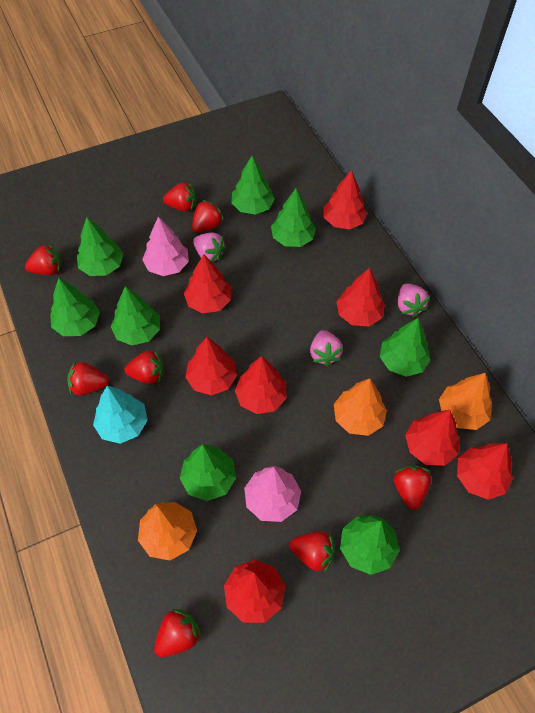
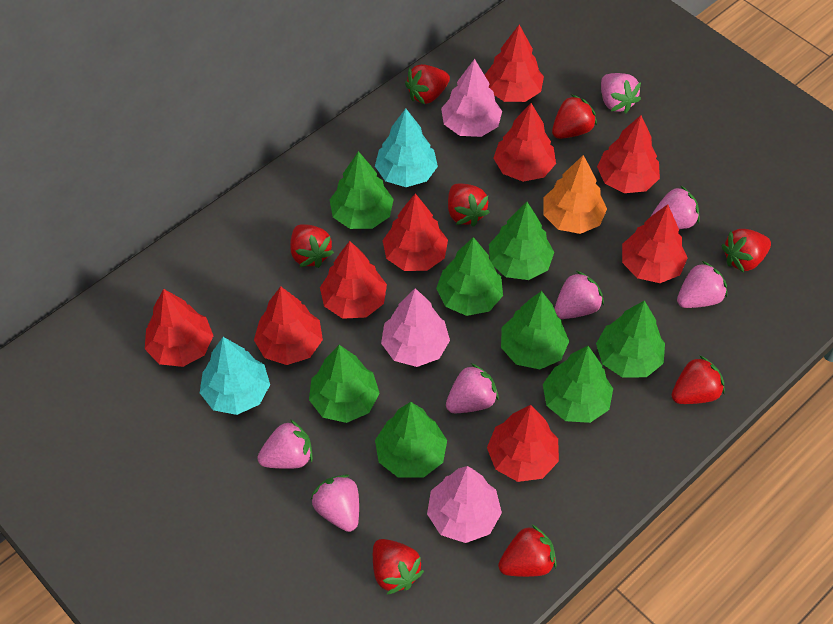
orange tree: 3 -> 1
pink strawberry: 3 -> 7
pink tree: 2 -> 3
red tree: 8 -> 9
turquoise tree: 1 -> 2

